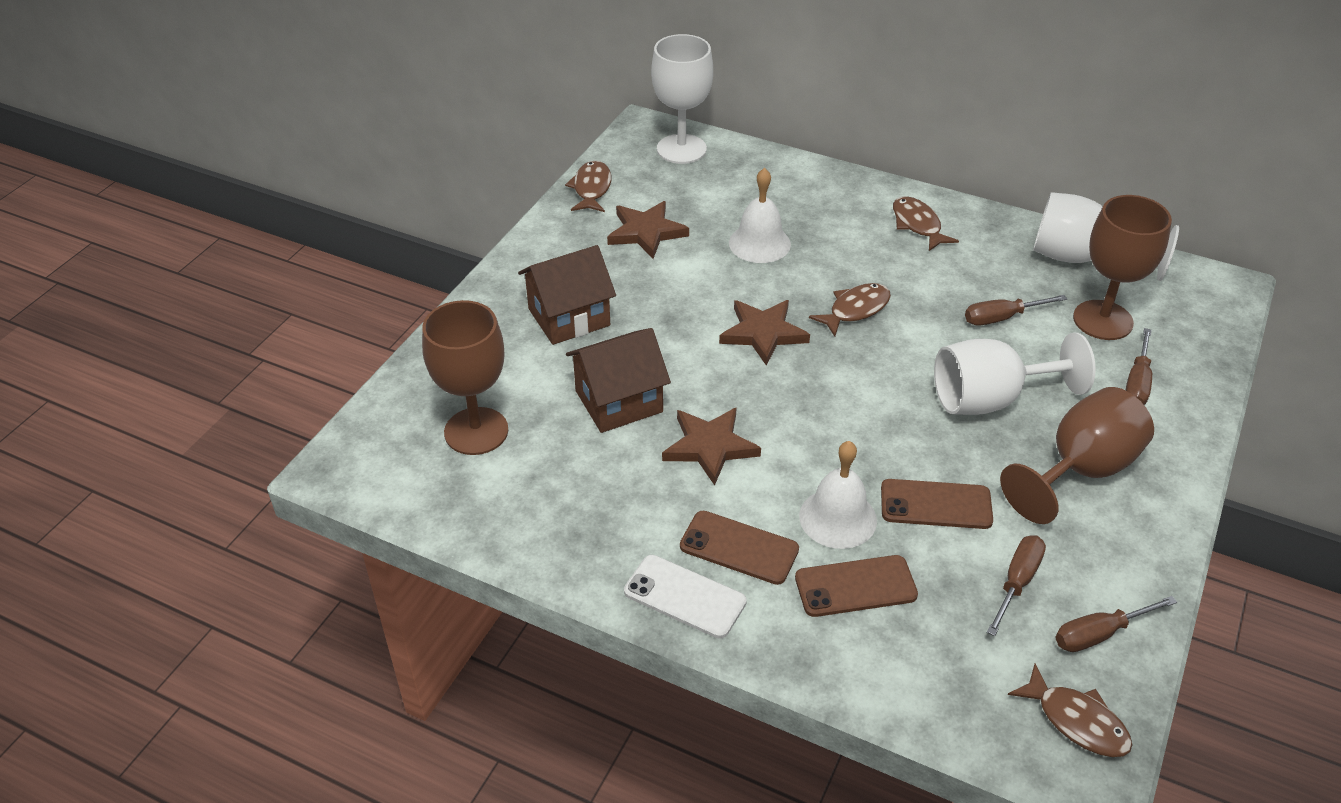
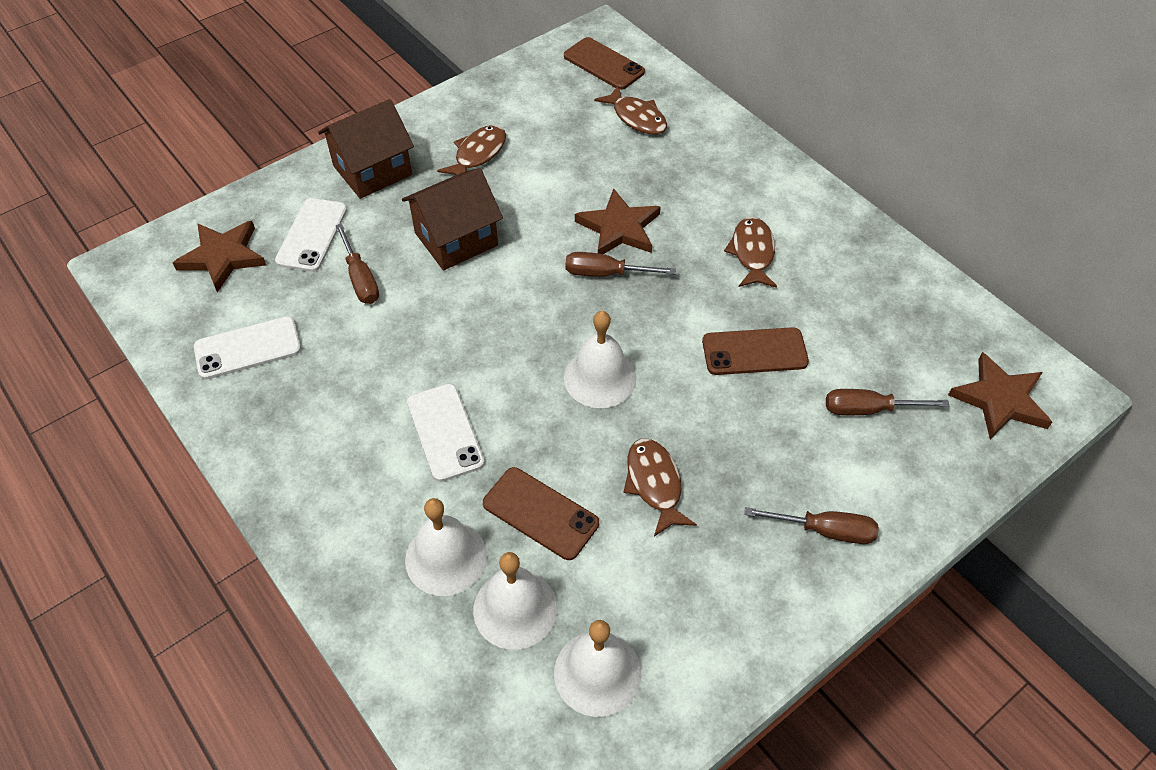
brown goblet: 3 -> 0
white bell: 2 -> 4
white goblet: 3 -> 0
white phone: 1 -> 3

